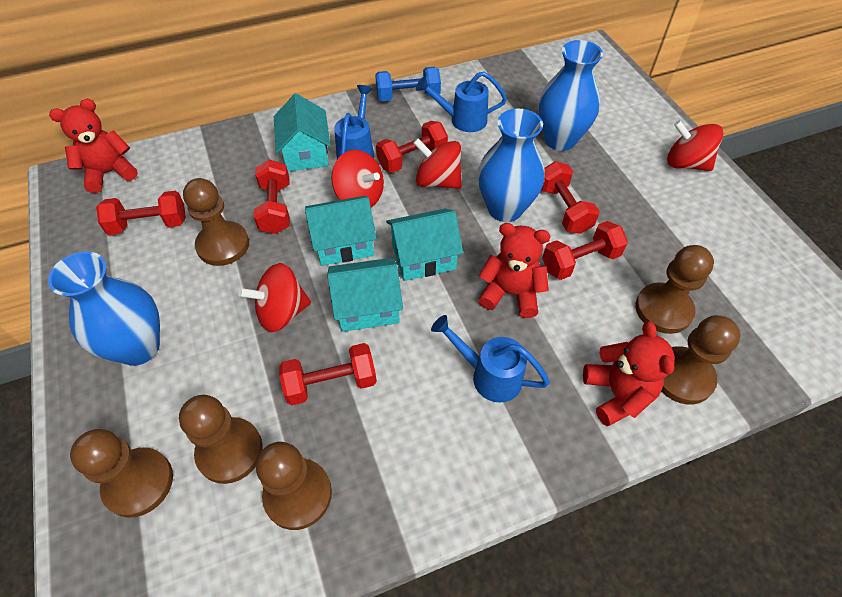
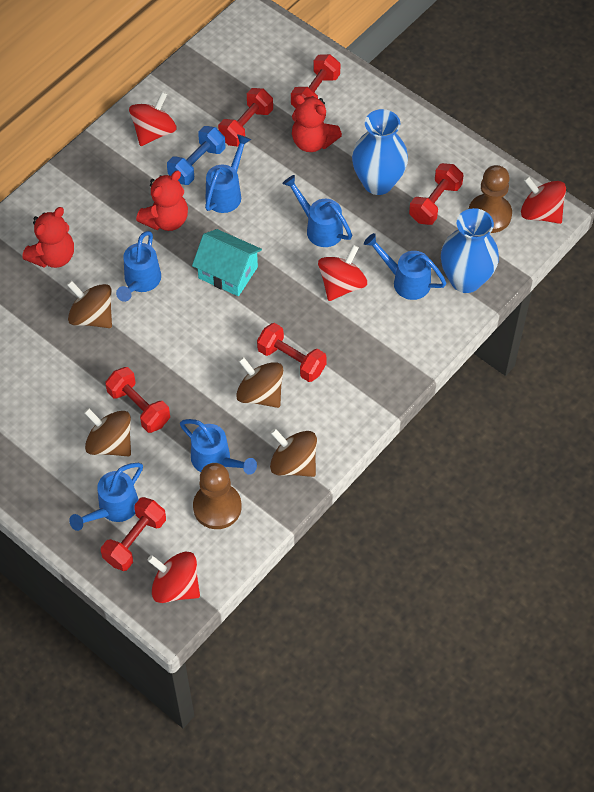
blue vase: 3 -> 2
blue watering can: 3 -> 6
brown pawn: 6 -> 2
brown spinning top: 0 -> 4
turquoise house: 4 -> 1

